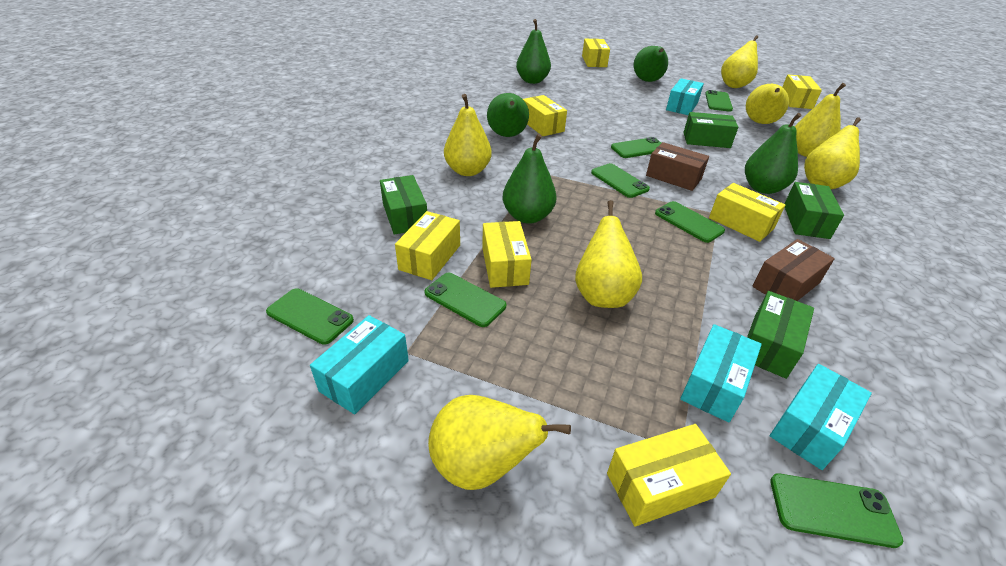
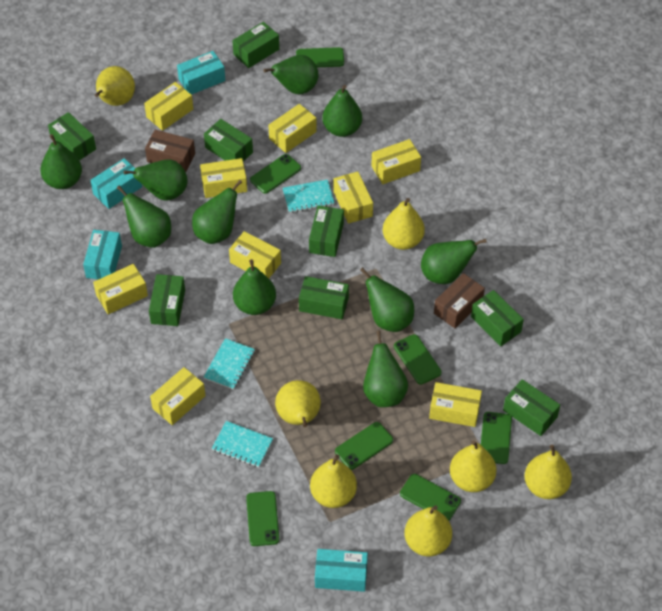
green box: 4 -> 8
green pear: 5 -> 10
turquoise notebook: 0 -> 3
yellow box: 7 -> 9

